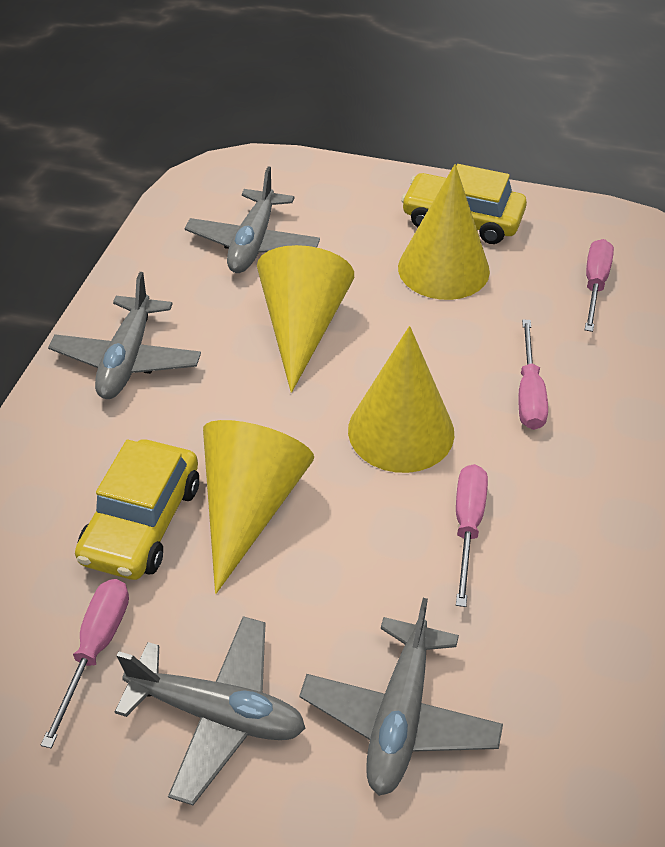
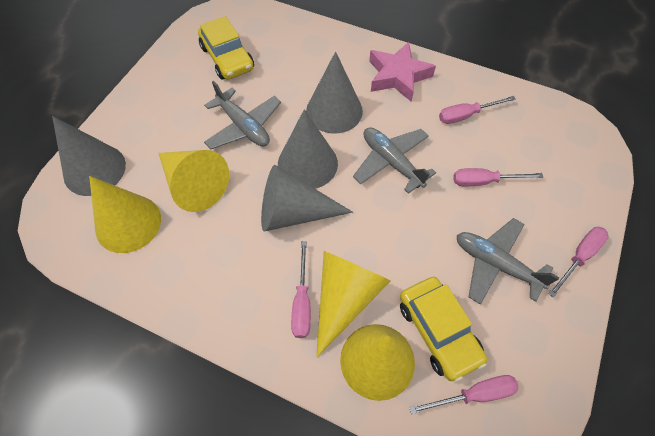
grey cone: 0 -> 4
grey plane: 4 -> 3
pink screwdriver: 4 -> 5
pink star: 0 -> 1

